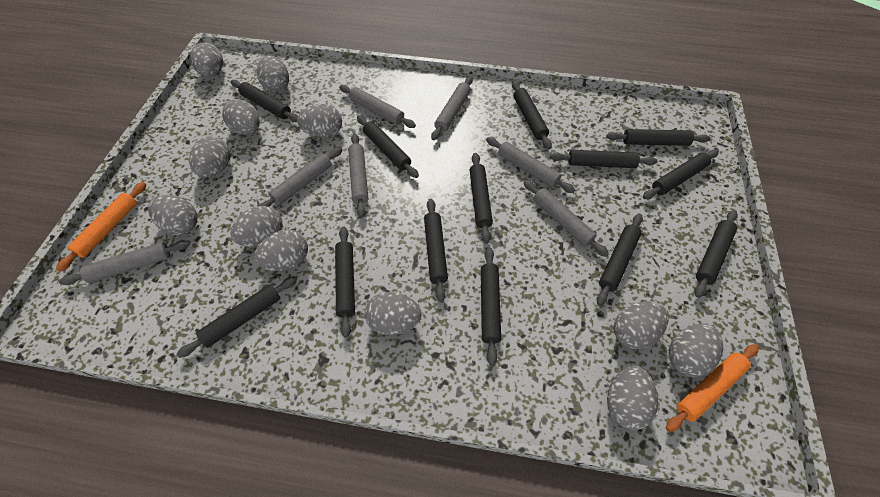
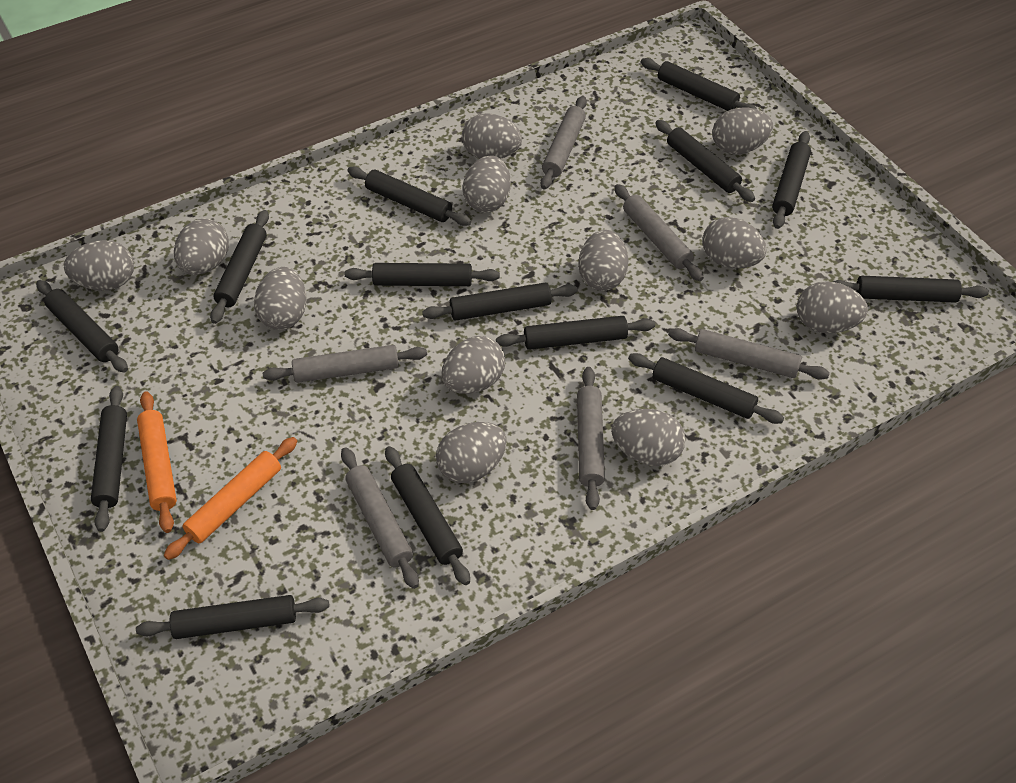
black rolling pin: 13 -> 14
grey rolling pin: 7 -> 6

